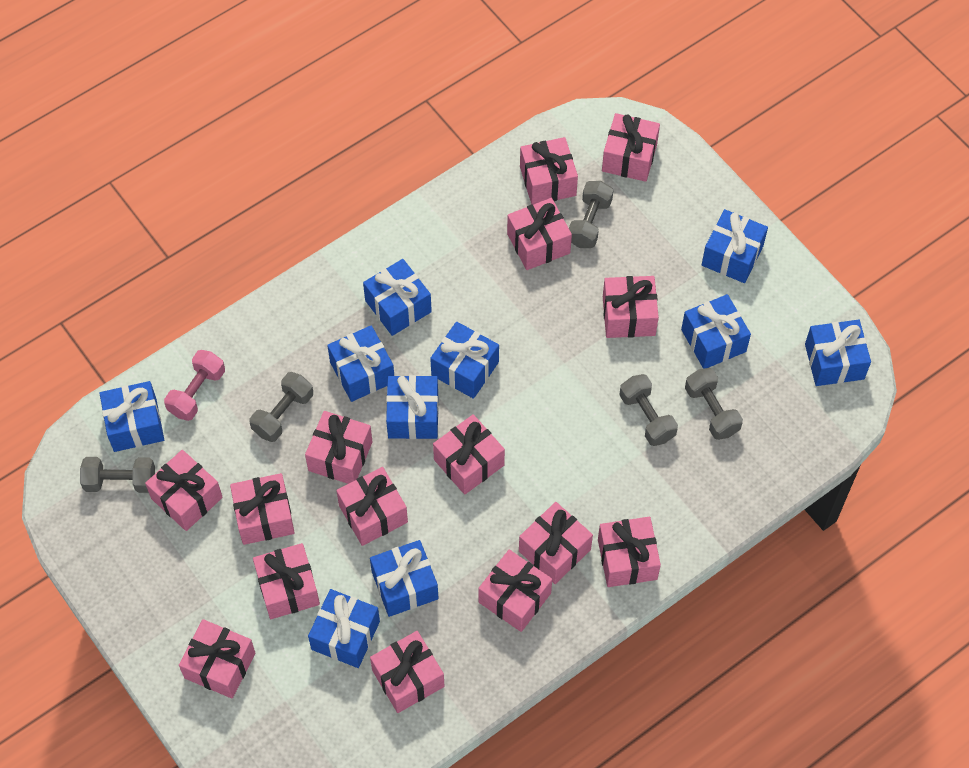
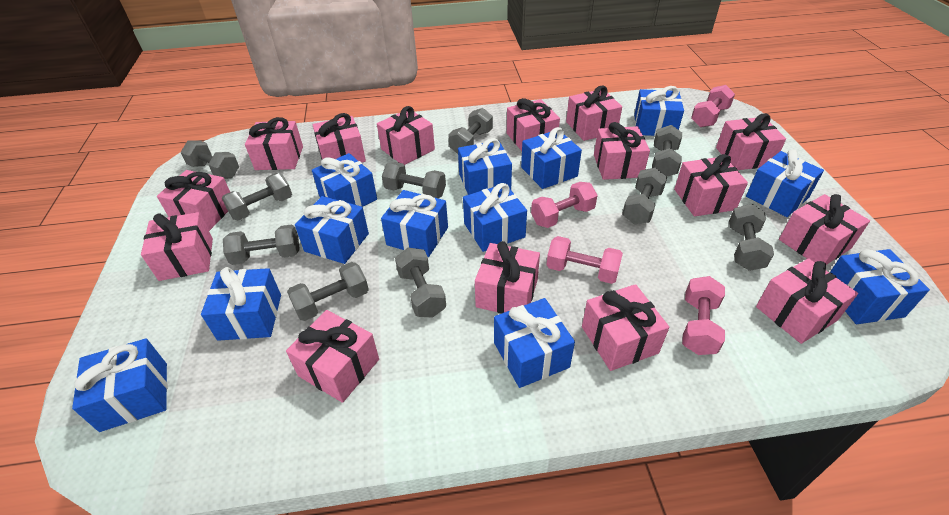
blue gift: 10 -> 12
grey dumbbell: 5 -> 10
pink dumbbell: 1 -> 4

